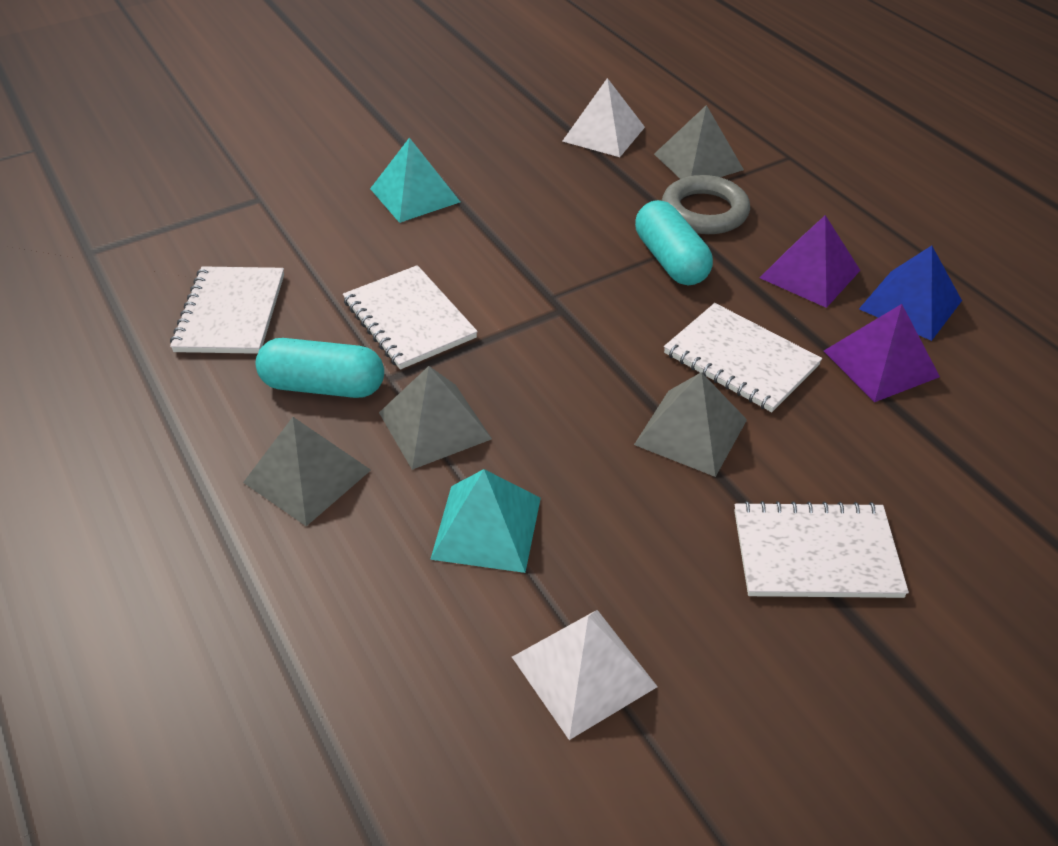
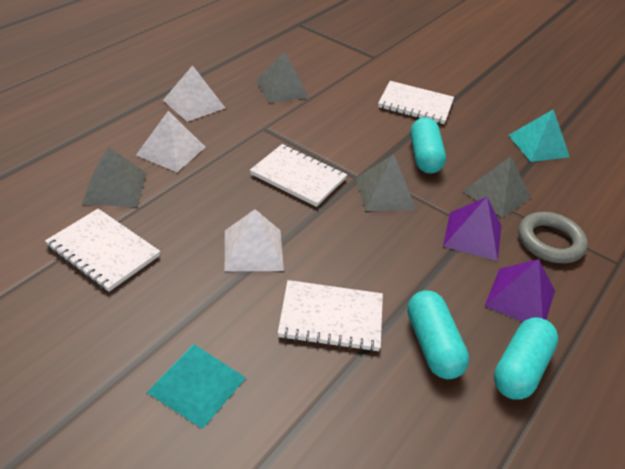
blue pyramid: 1 -> 0
turquoise capsule: 2 -> 3
white pyramid: 2 -> 3

